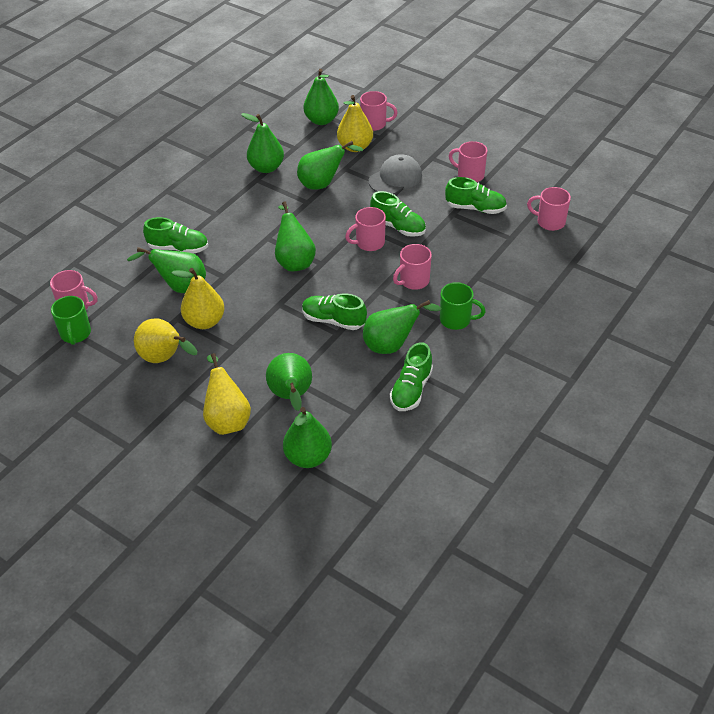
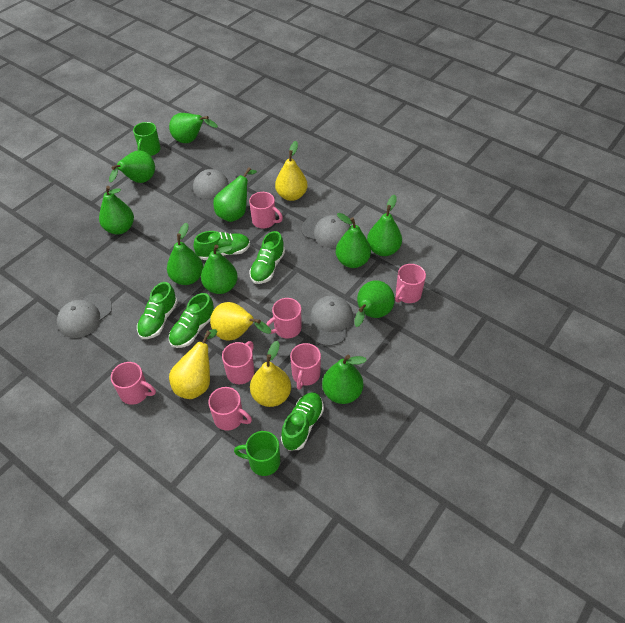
green pear: 8 -> 10
grey cap: 1 -> 4
pink mug: 6 -> 7

